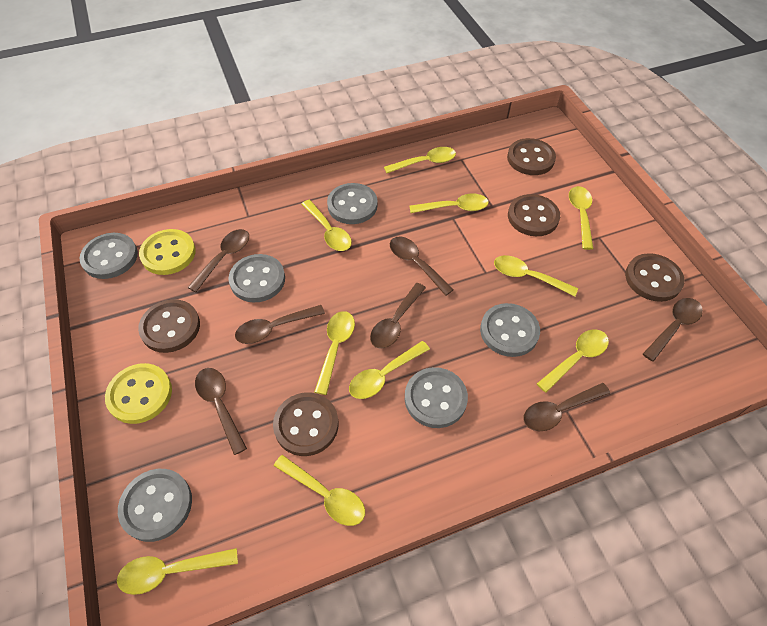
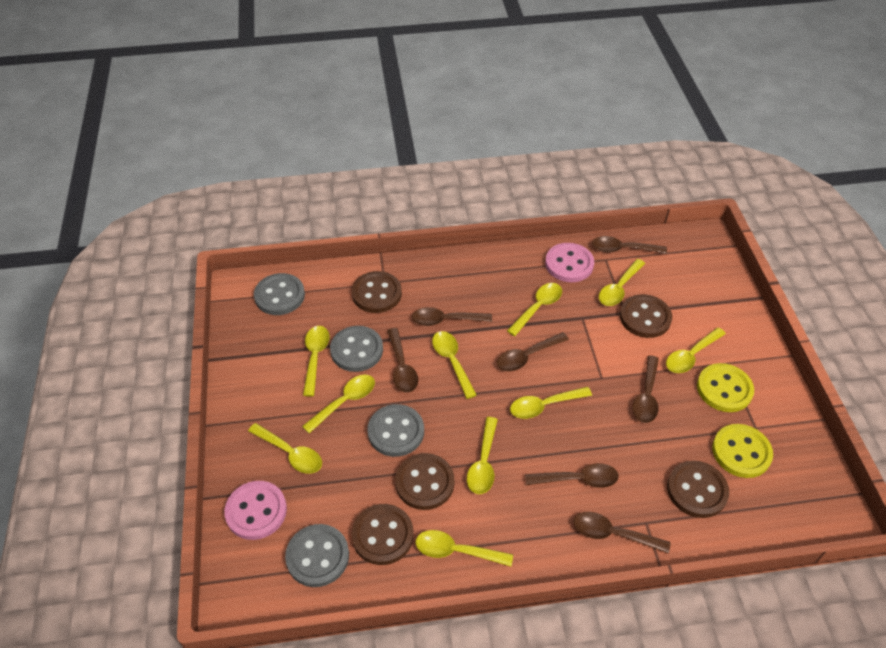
grey button: 6 -> 4
pink button: 0 -> 2

